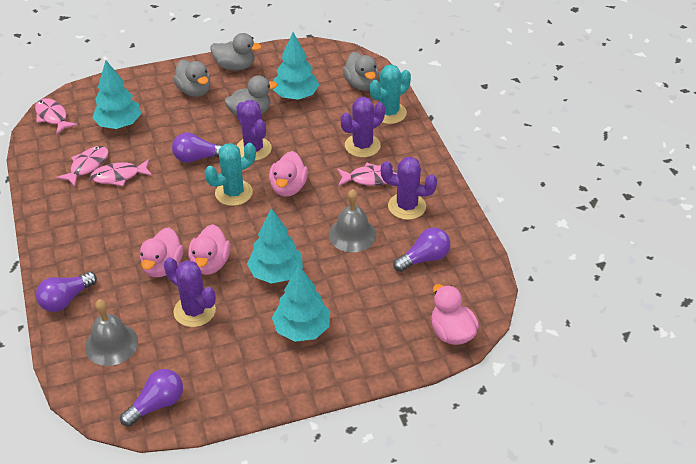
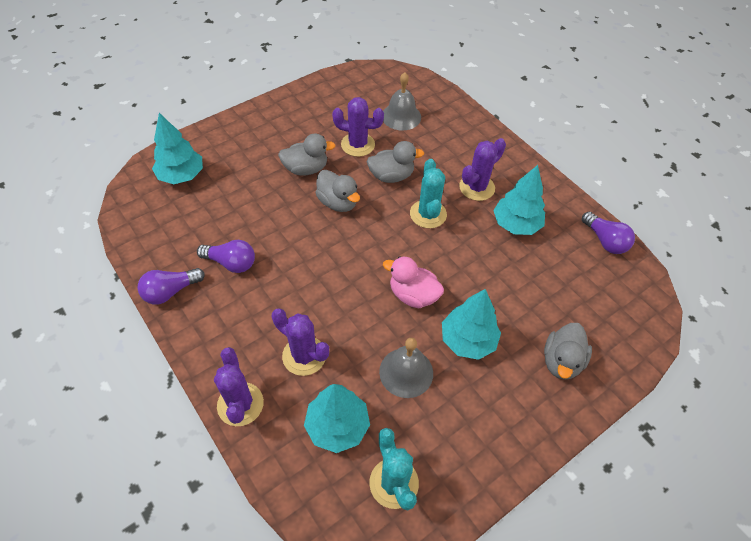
pink duck: 4 -> 1
pink fish: 4 -> 0
purple light bulb: 4 -> 3

